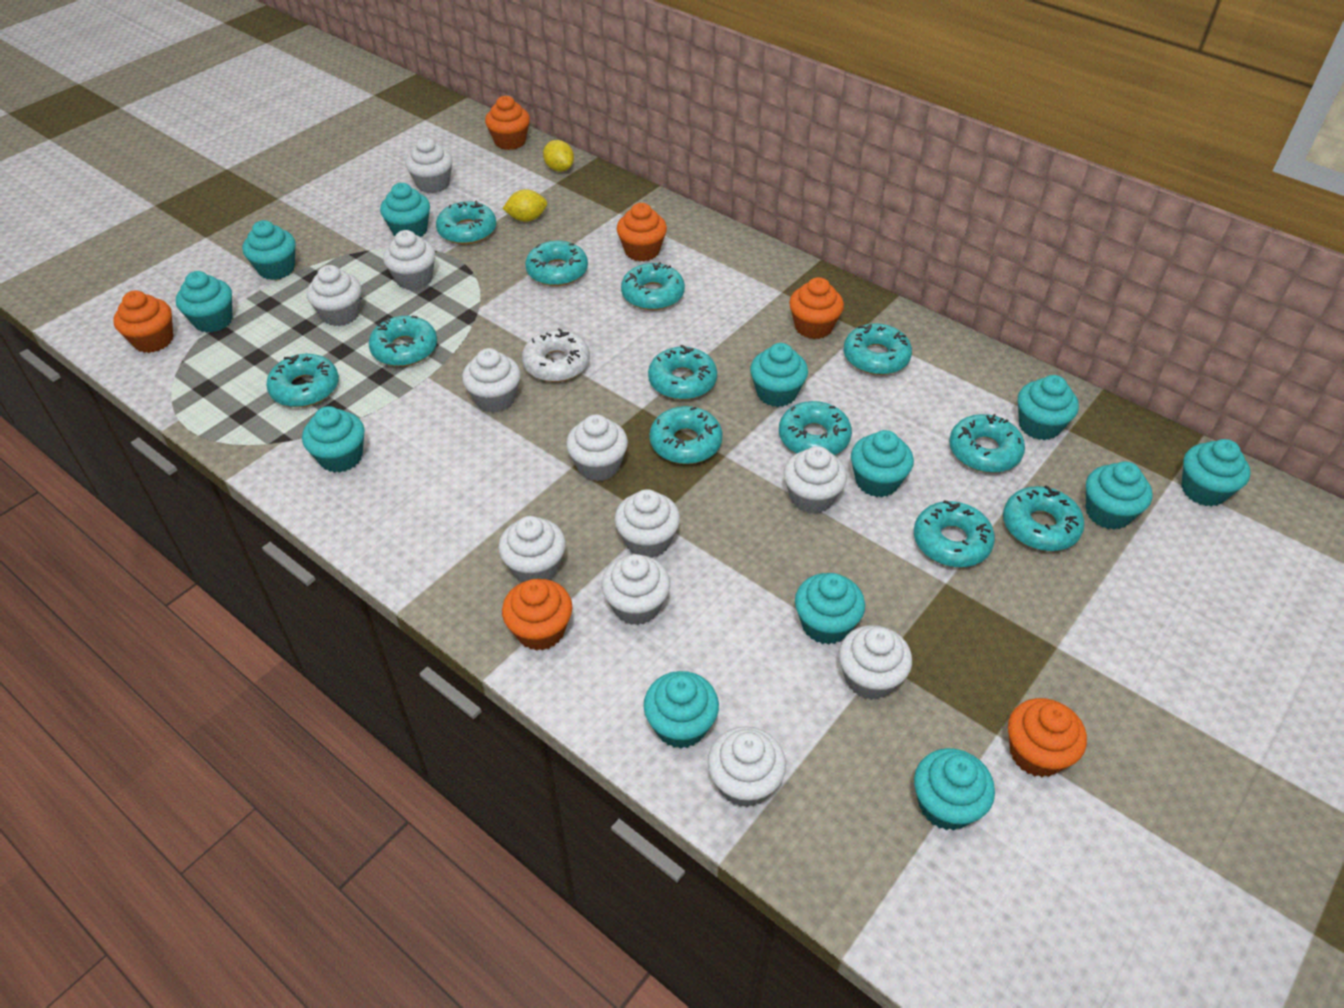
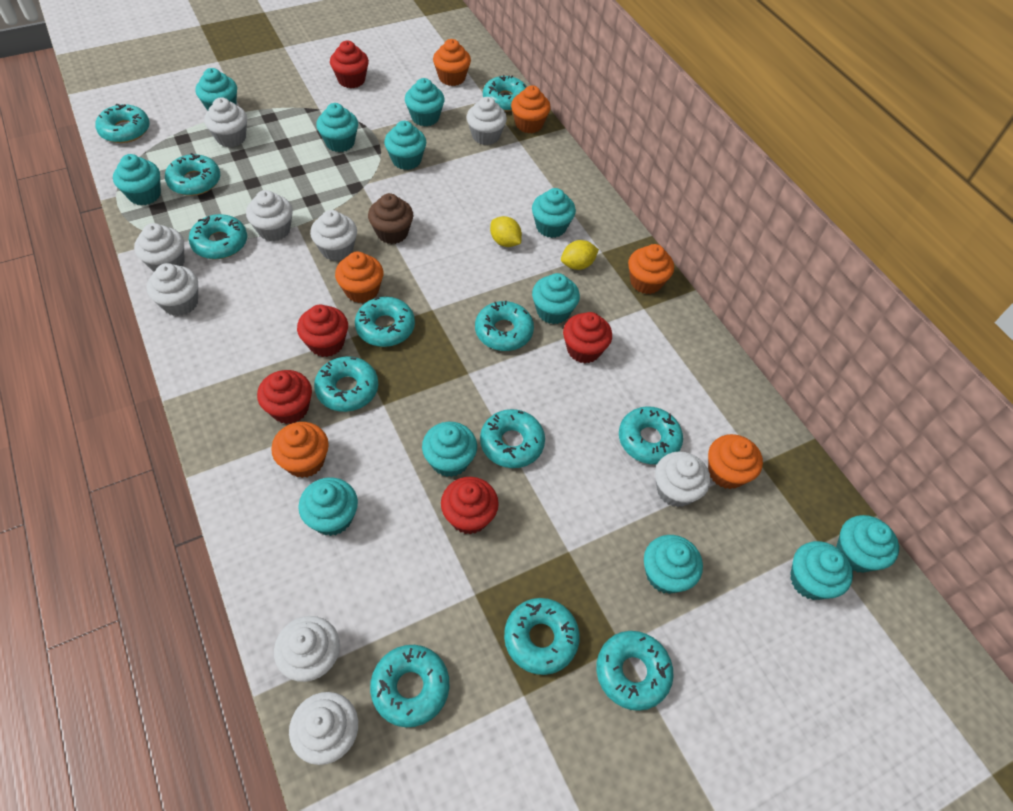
brown cupcake: 0 -> 1
red cupcake: 0 -> 5
white cupcake: 11 -> 9
white donut: 1 -> 0

